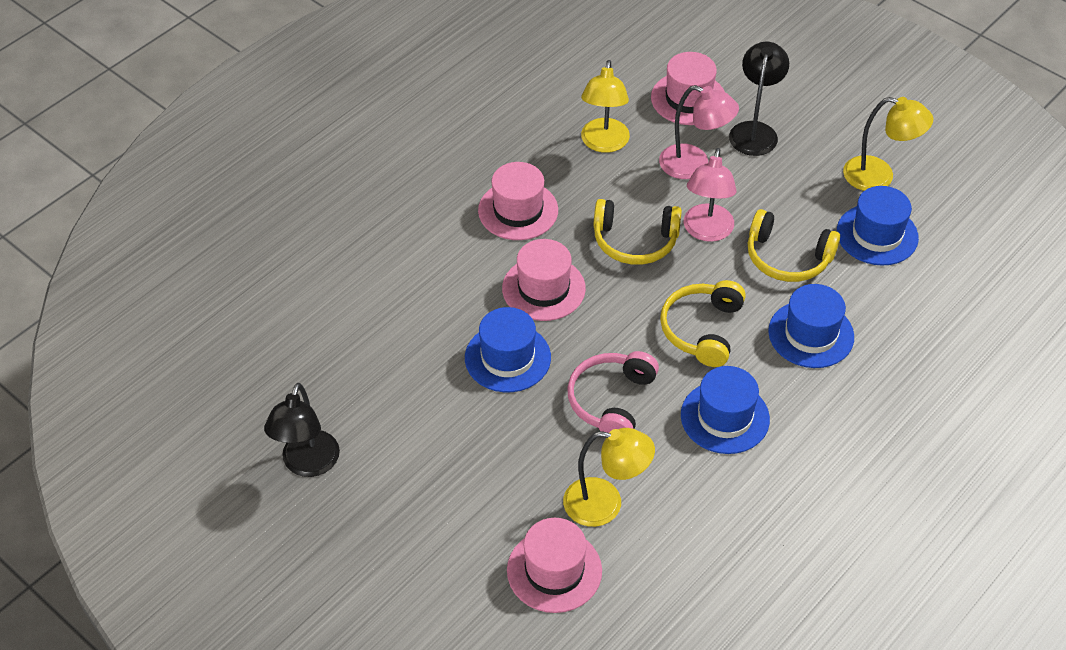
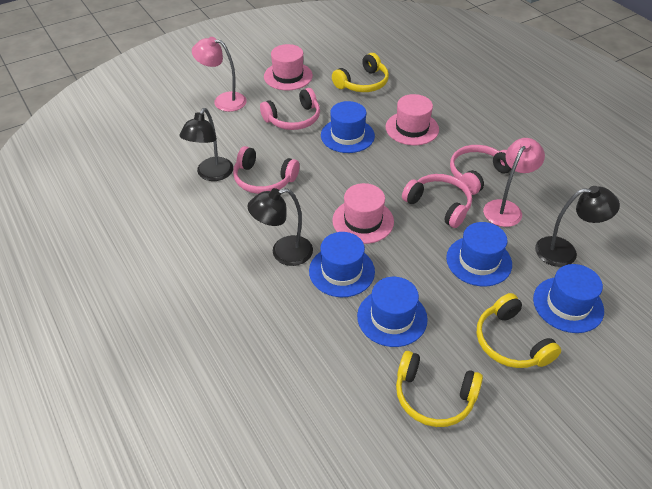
black lamp: 2 -> 3
blue hat: 4 -> 5
pink hat: 4 -> 3
pink headphones: 1 -> 4
yellow lamp: 3 -> 0

